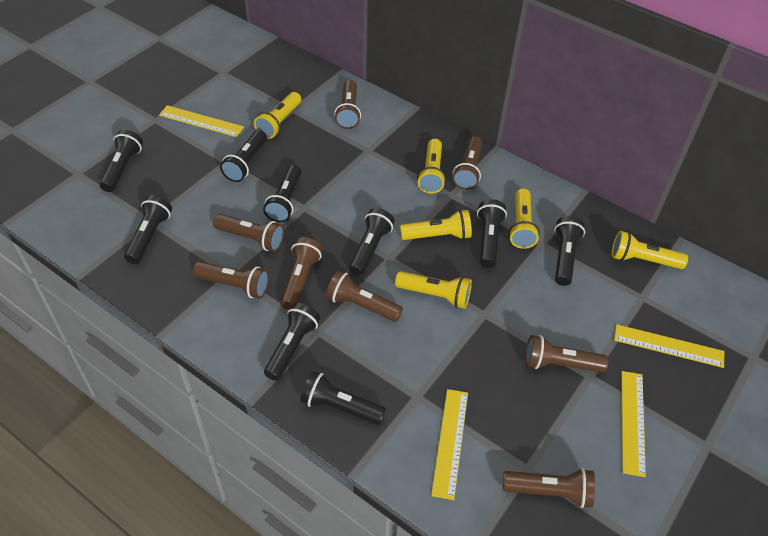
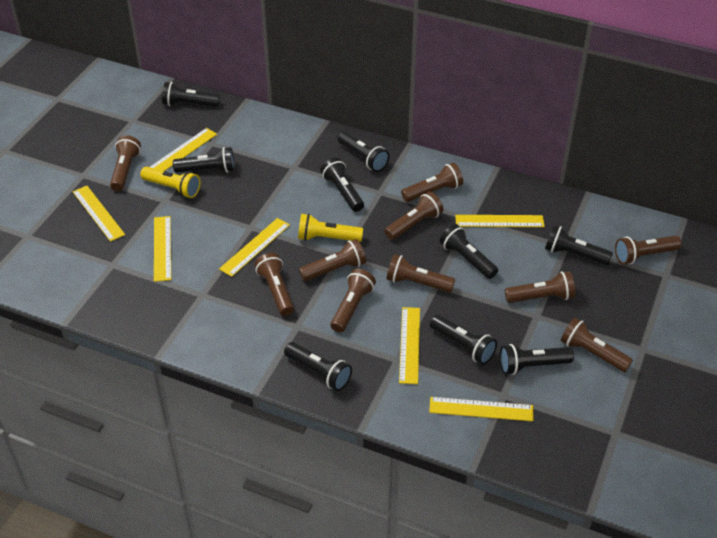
brown flashlight: 8 -> 10
yellow flashlight: 6 -> 2
yellow ruler: 4 -> 7

